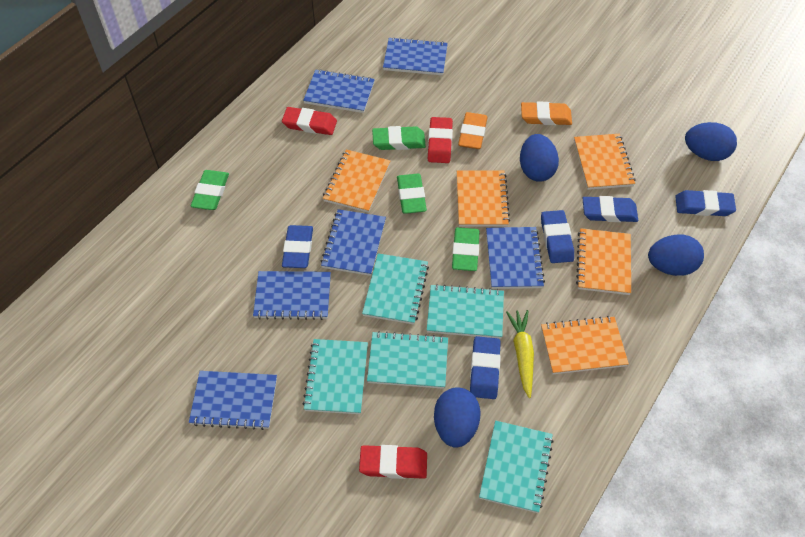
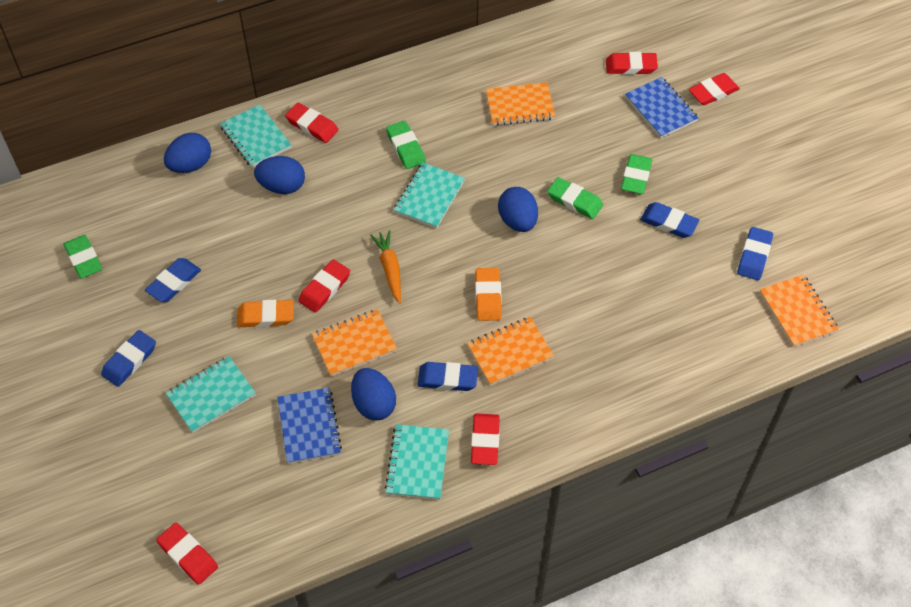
blue notebook: 6 -> 2
orange carrot: 0 -> 1
orange notebook: 5 -> 4
red eraser: 3 -> 6
turquoise notebook: 5 -> 4
yellow carrot: 1 -> 0

